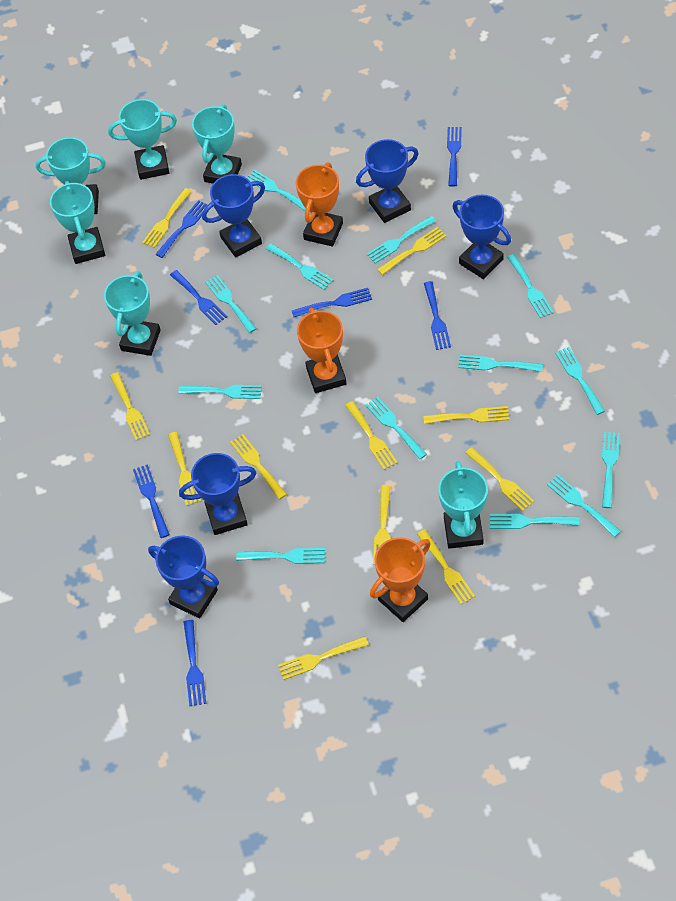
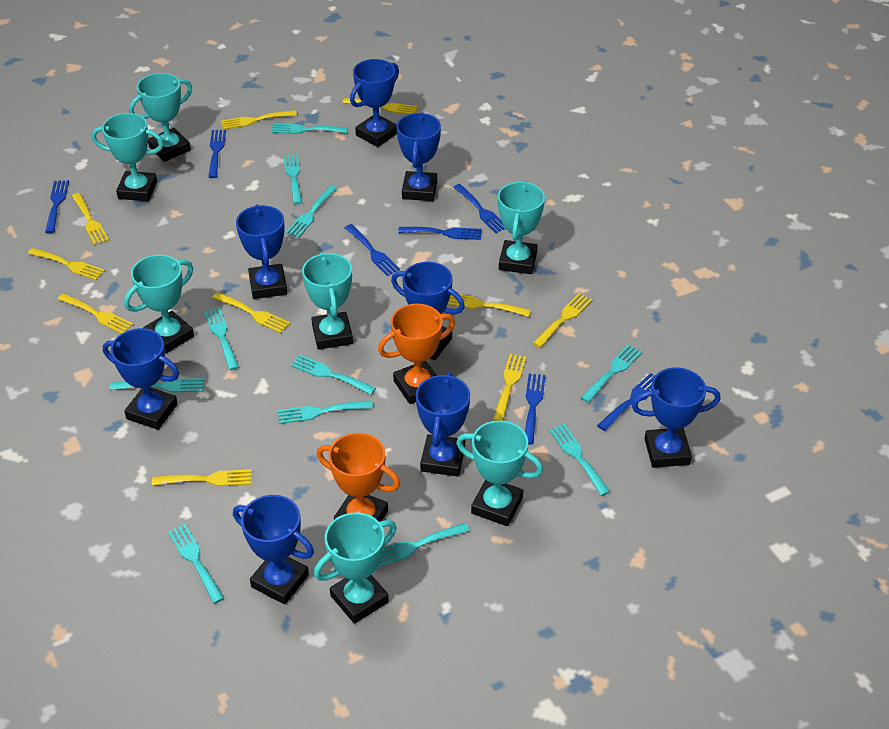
blue trophy: 5 -> 8
orange trophy: 3 -> 2
turquoise fork: 13 -> 11
turquoise trophy: 6 -> 7
yellow fork: 11 -> 10

